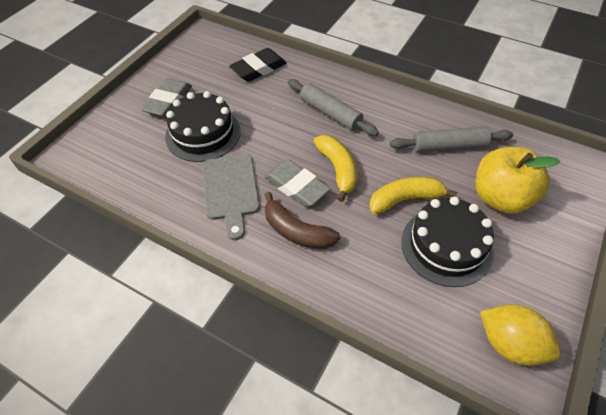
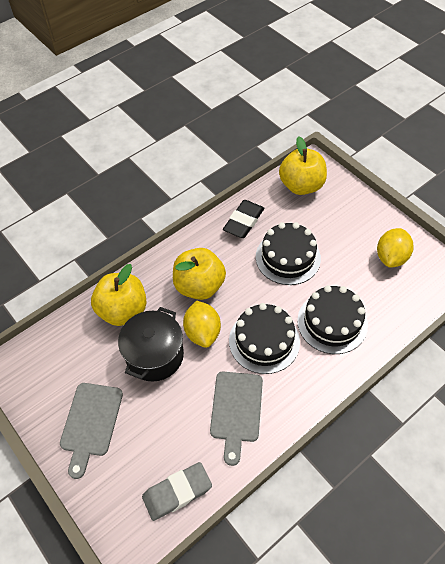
black cake: 2 -> 3
black pot: 0 -> 1
brown banana: 1 -> 0
grey cutting board: 1 -> 2
grey eraser: 2 -> 1
grey rolling pin: 2 -> 0
yellow apple: 1 -> 3
yellow banana: 2 -> 0
yellow lemon: 1 -> 2

